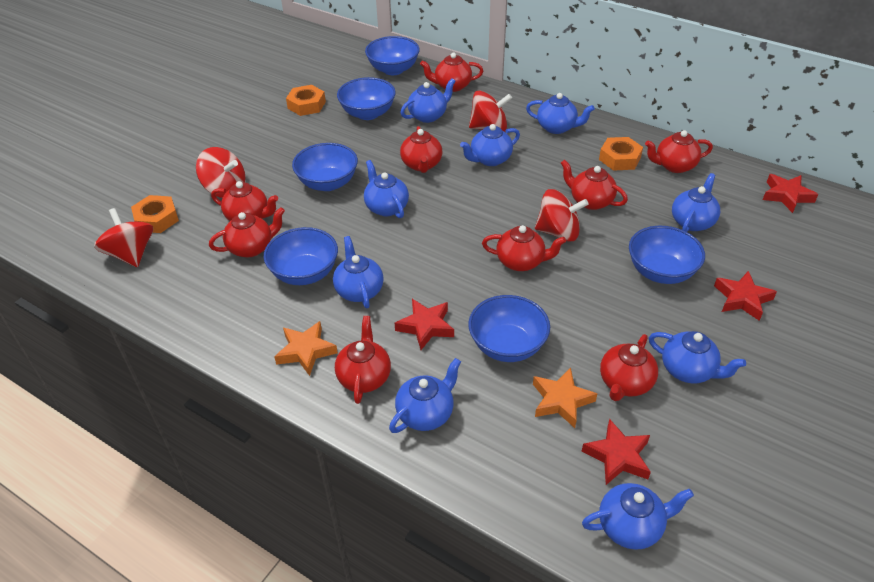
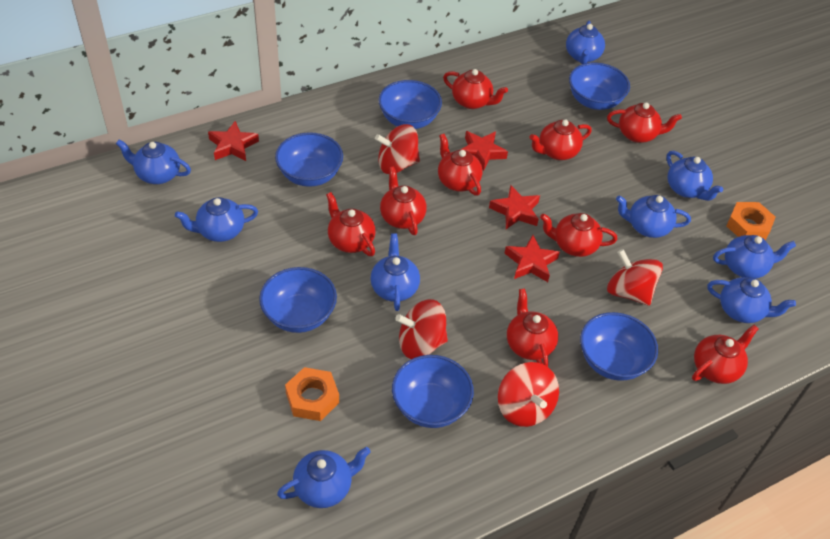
orange nut: 3 -> 2
orange star: 2 -> 0

